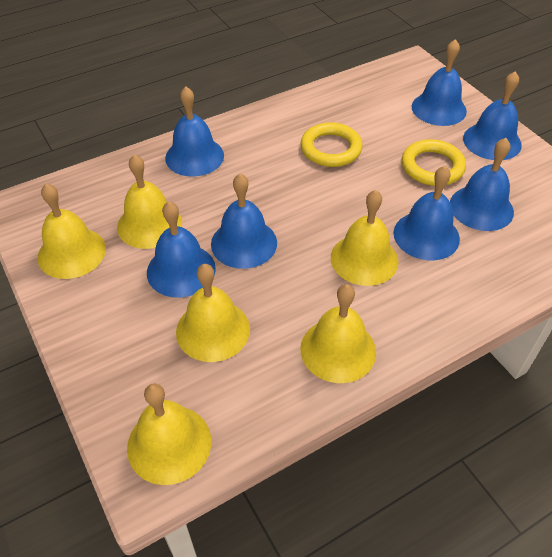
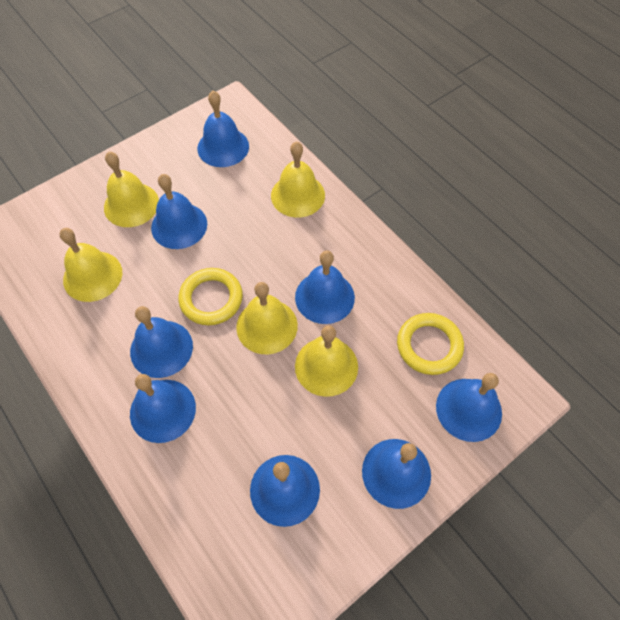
blue bell: 7 -> 8
yellow bell: 6 -> 5

